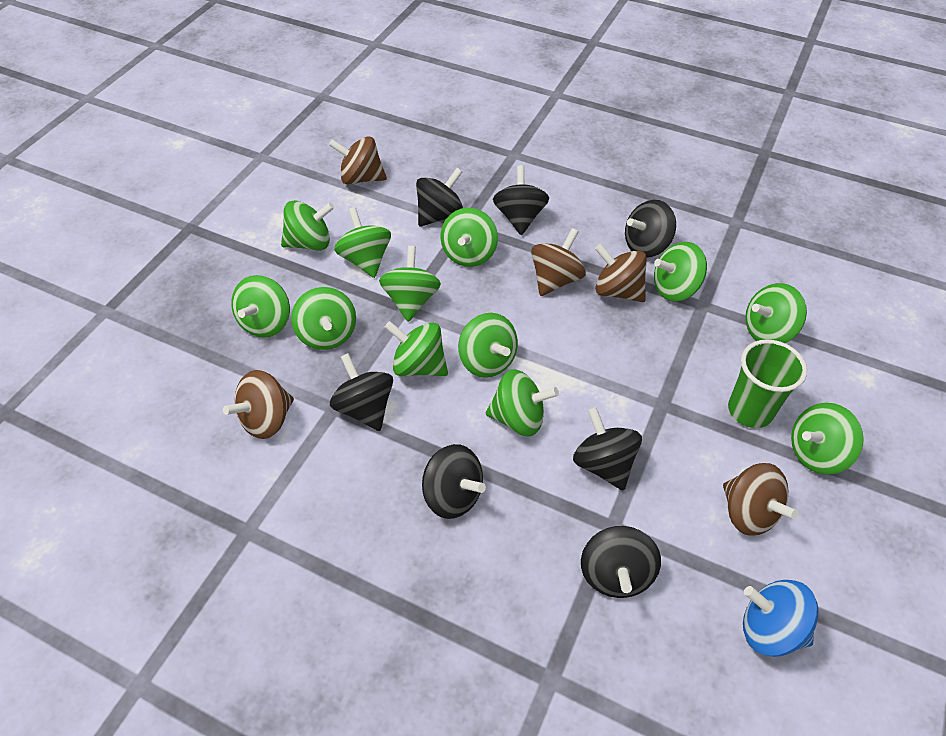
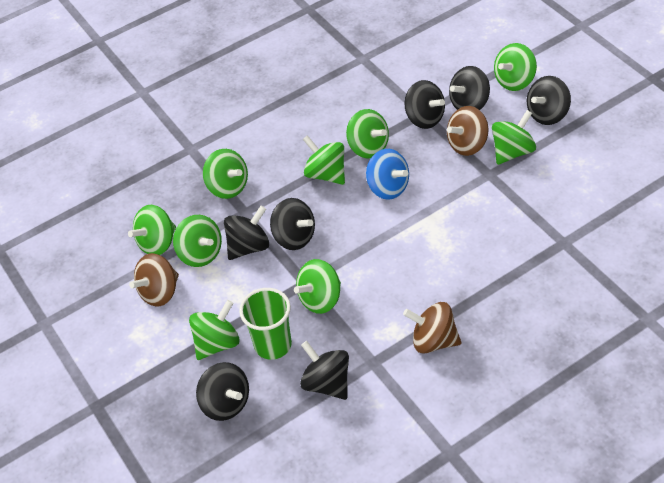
brown spinning top: 5 -> 3
green spinning top: 12 -> 9

